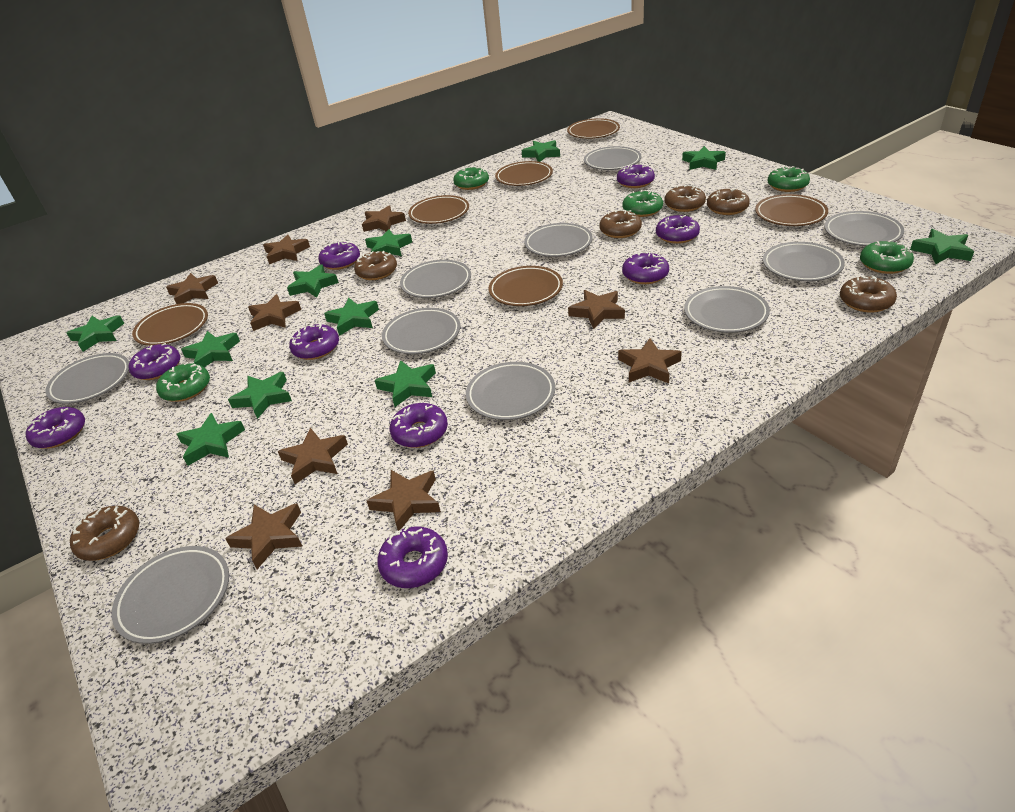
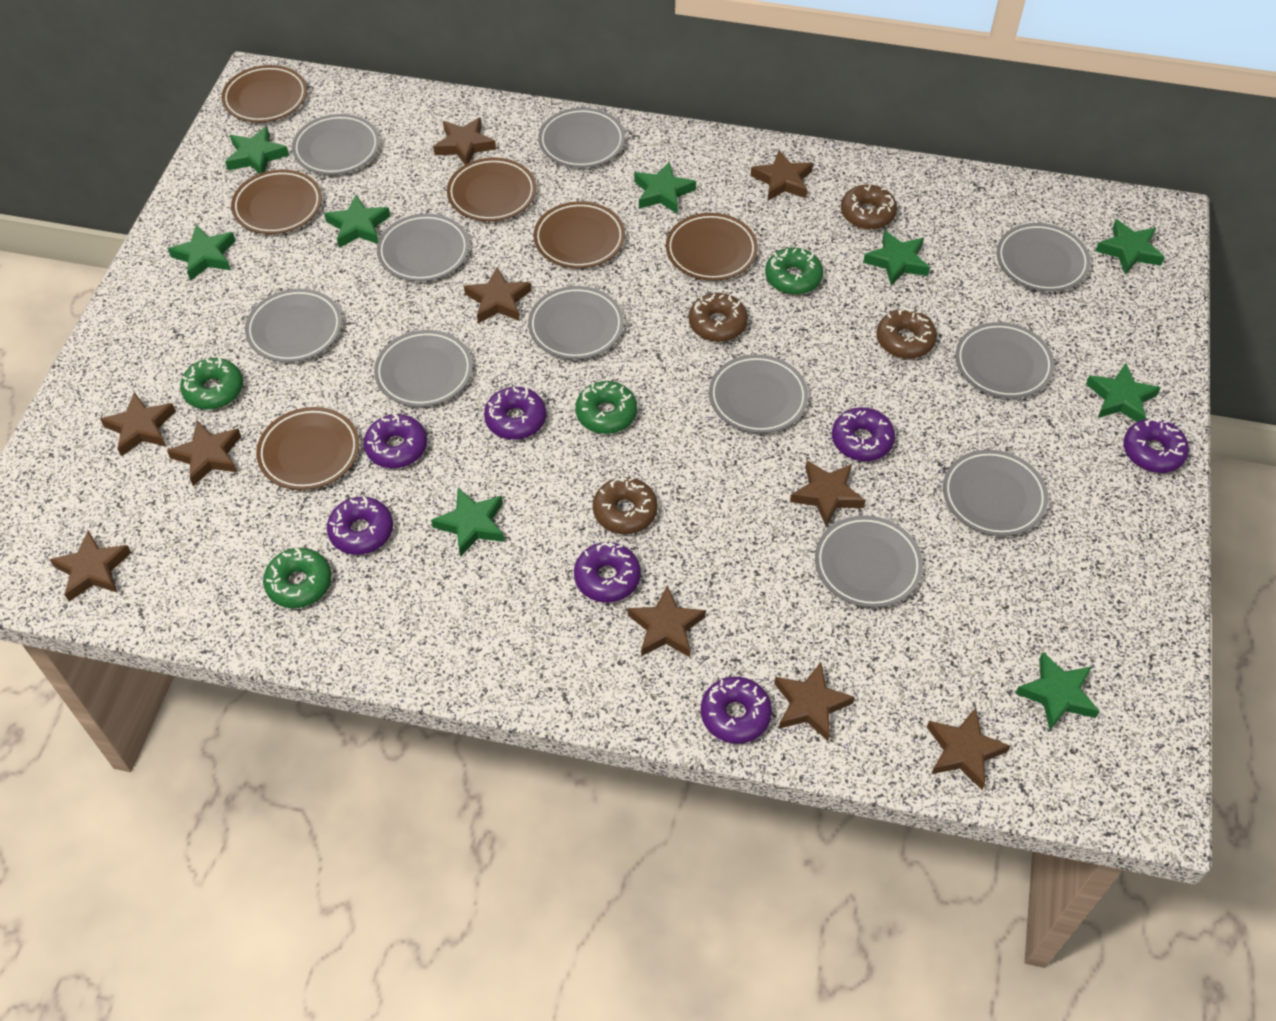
brown donut: 6 -> 4
brown star: 9 -> 10
green donut: 5 -> 4
green star: 11 -> 9
grey plate: 10 -> 11
purple donut: 9 -> 7

